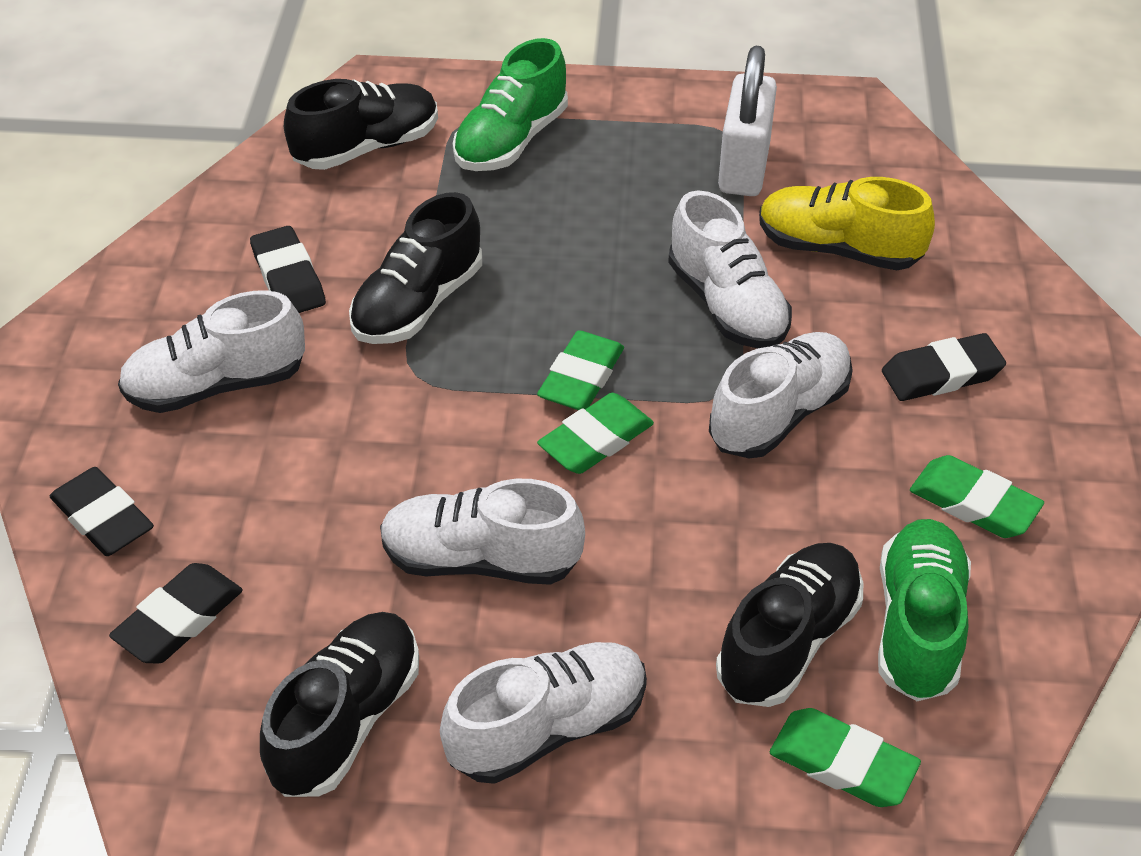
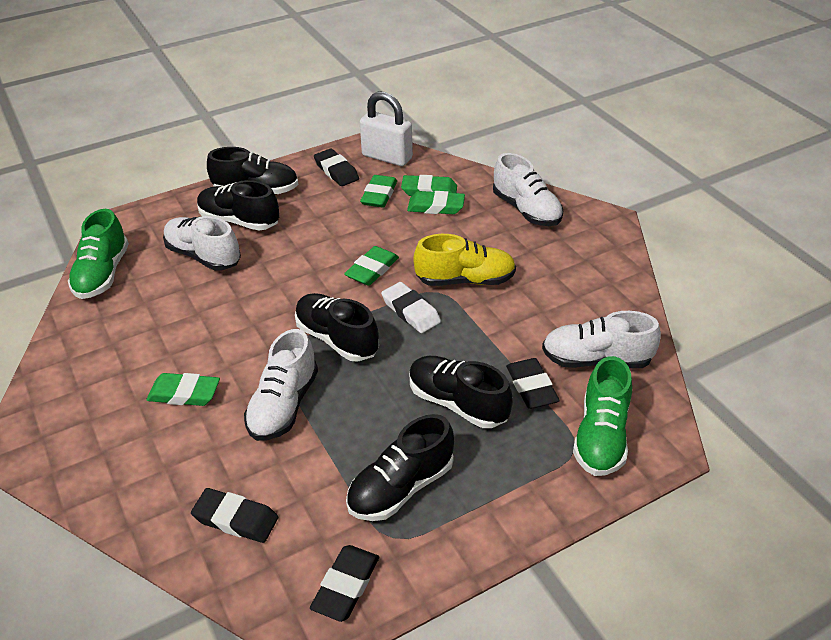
black shoe: 4 -> 5
green eraser: 4 -> 5
white eraser: 0 -> 1
white shoe: 5 -> 4

